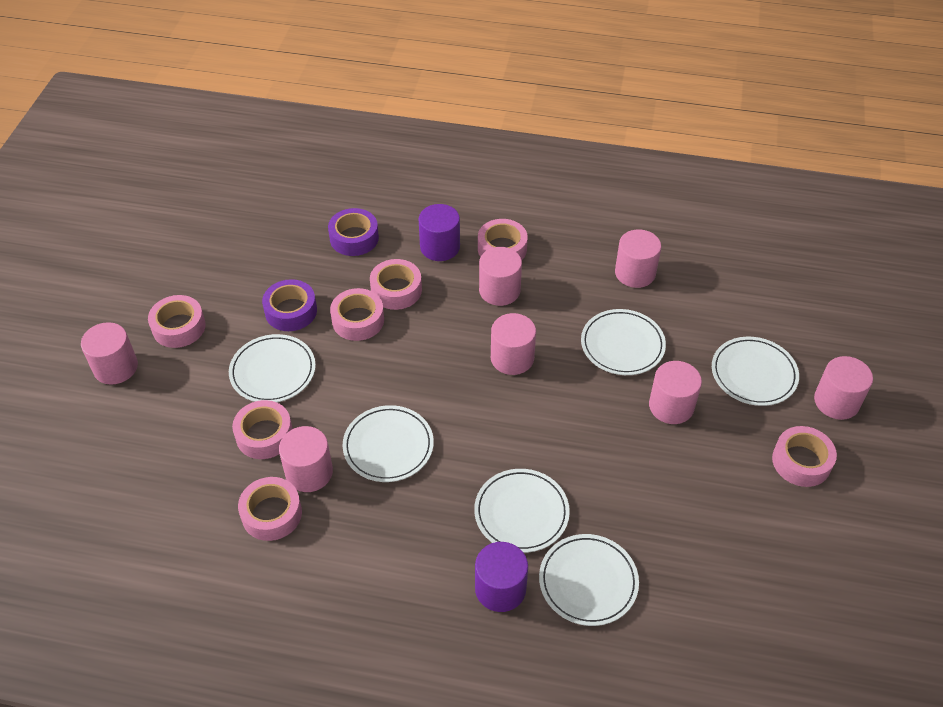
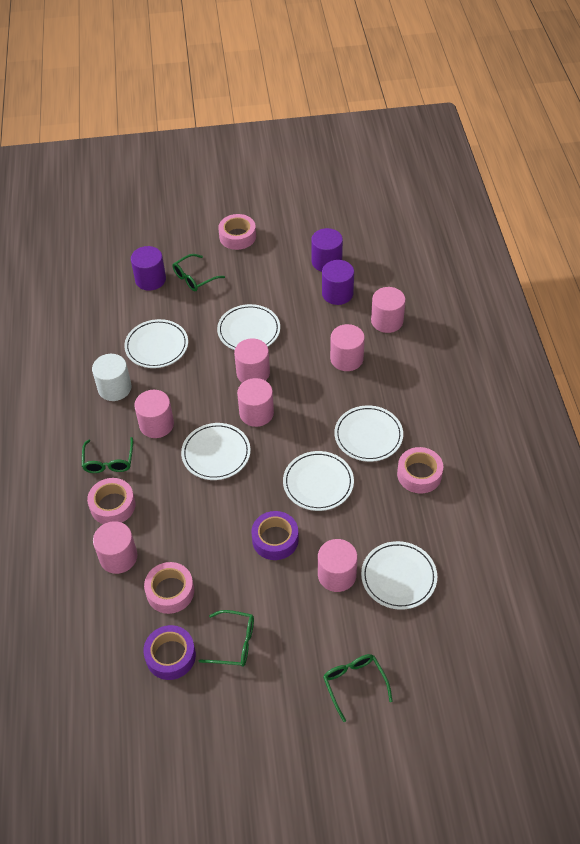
green glasses: 0 -> 4
pink tape: 7 -> 4
purple cylinder: 2 -> 3
white cylinder: 0 -> 1

